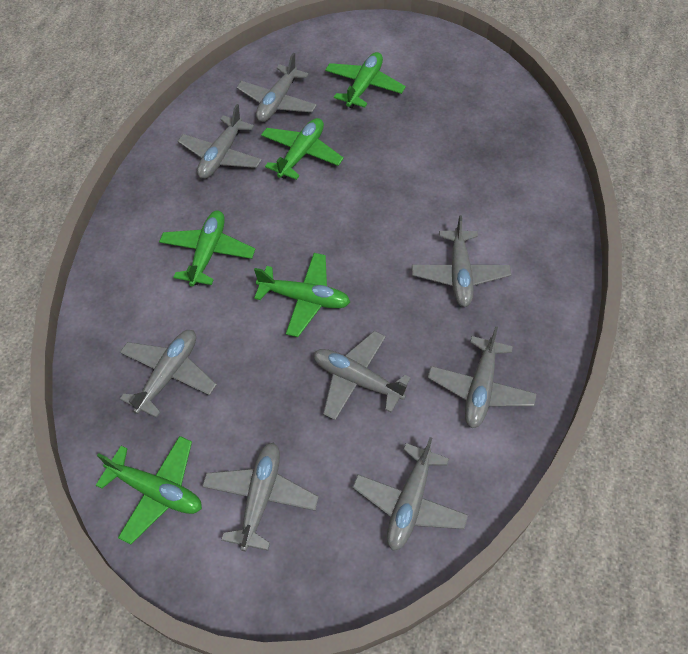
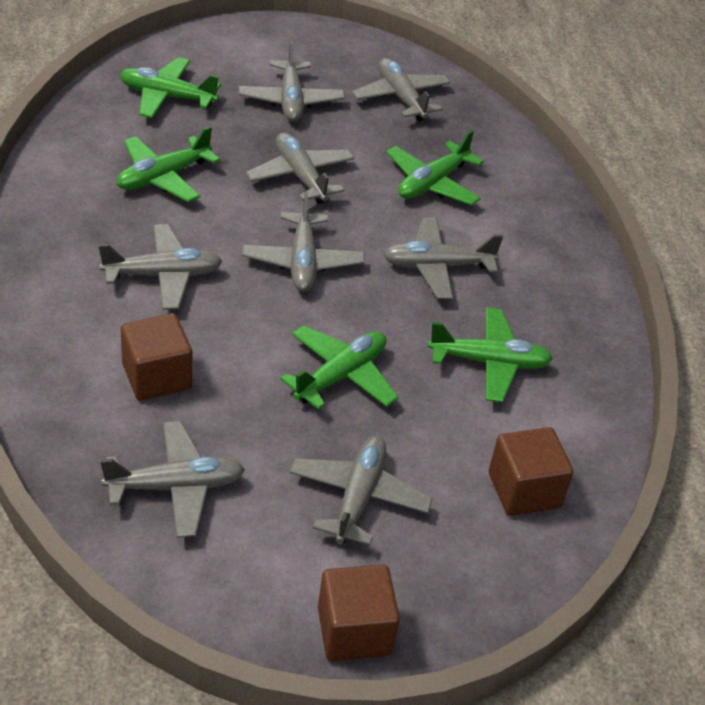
brown cube: 0 -> 3

